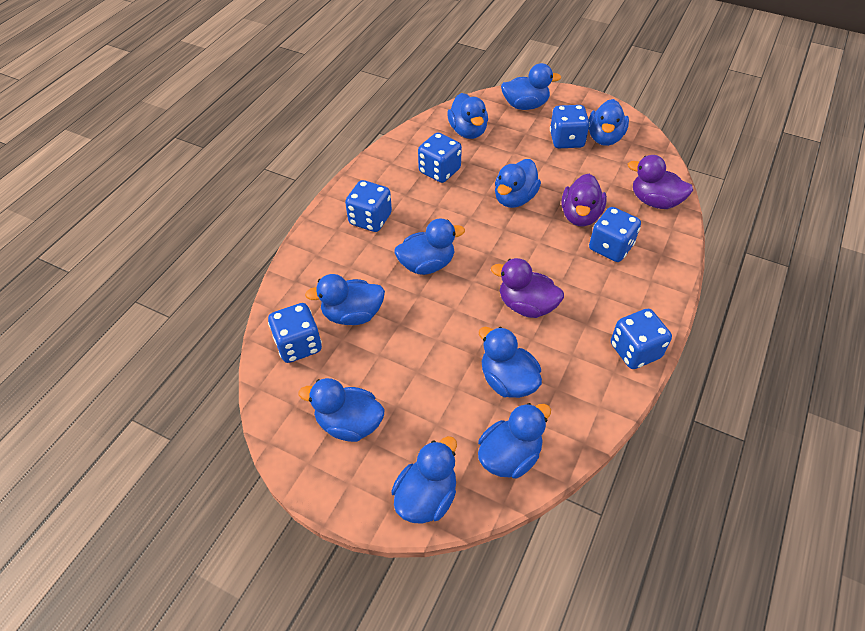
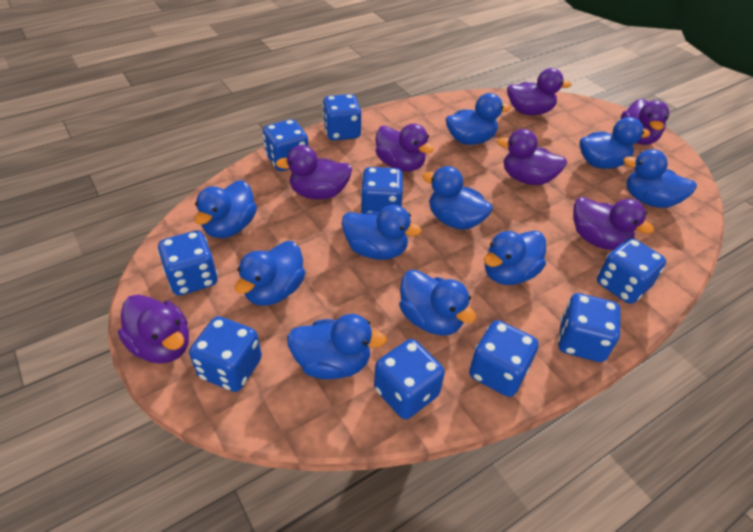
blue dice: 6 -> 9
purple duck: 3 -> 7

